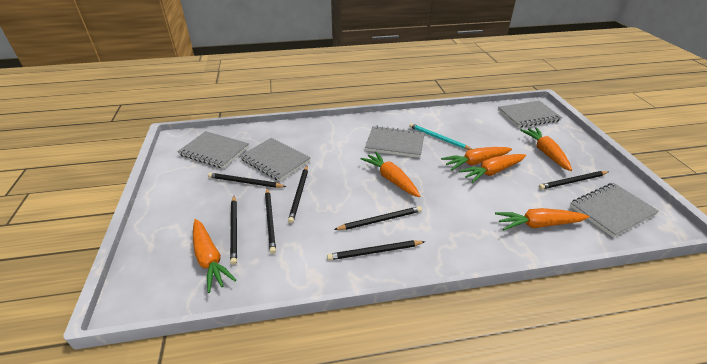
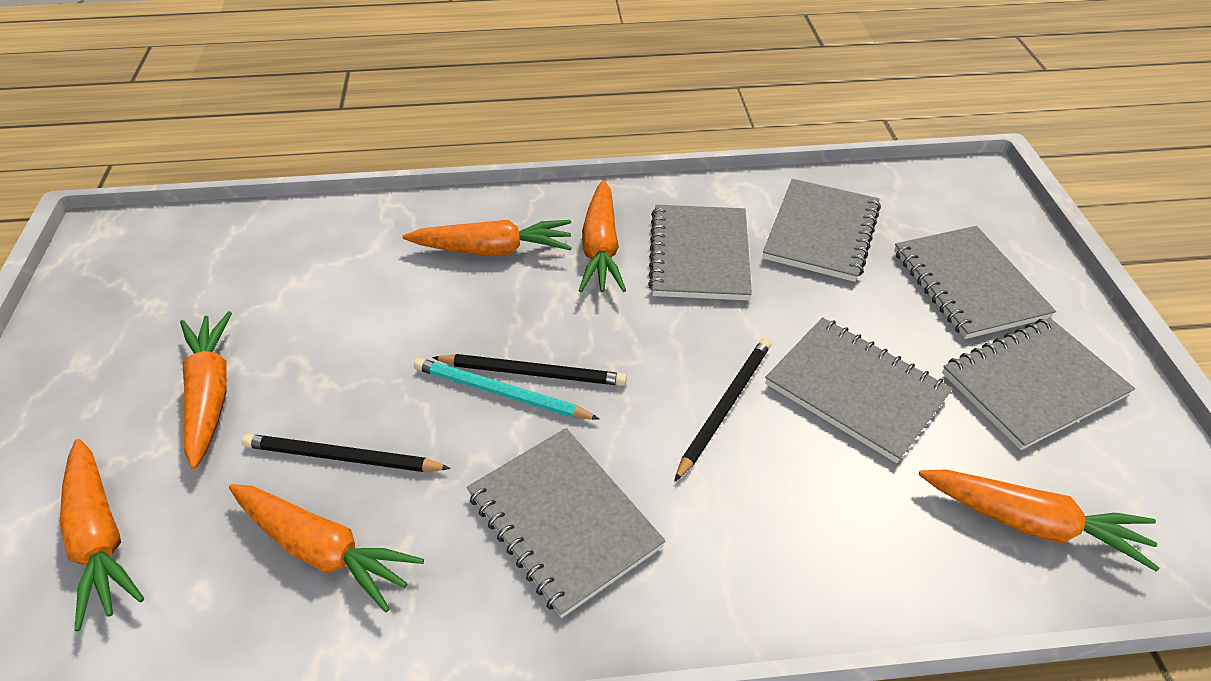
black pencil: 7 -> 3
grey notebook: 5 -> 6

